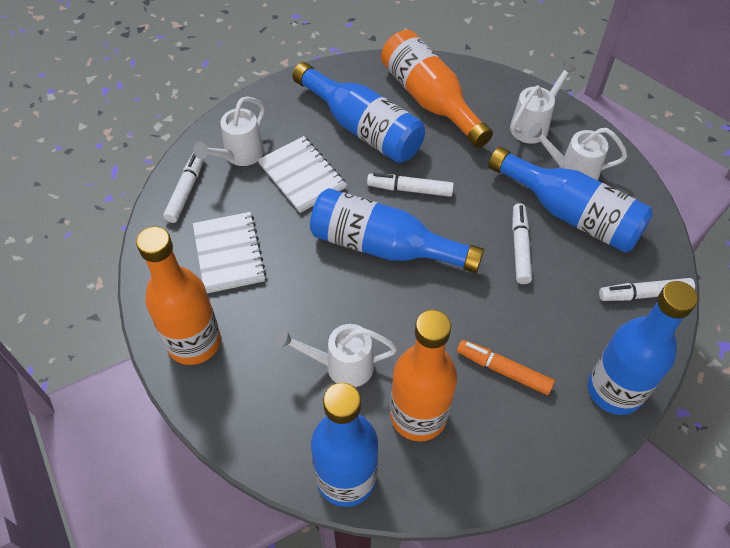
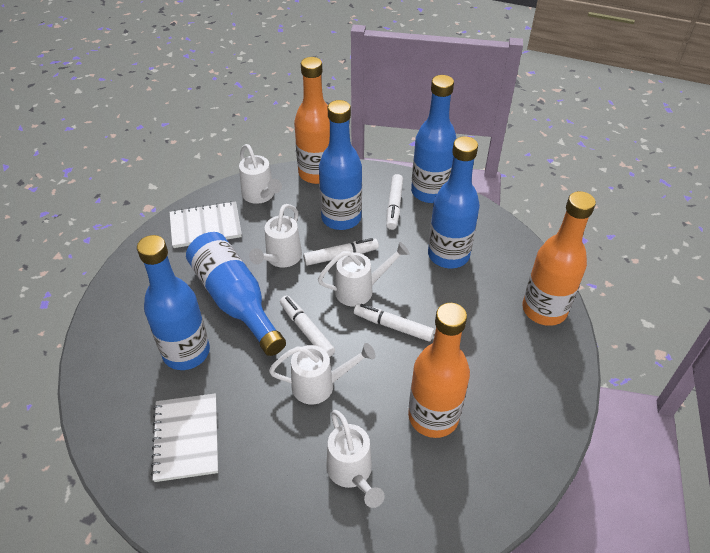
orange marker: 1 -> 0
white watering can: 4 -> 5

